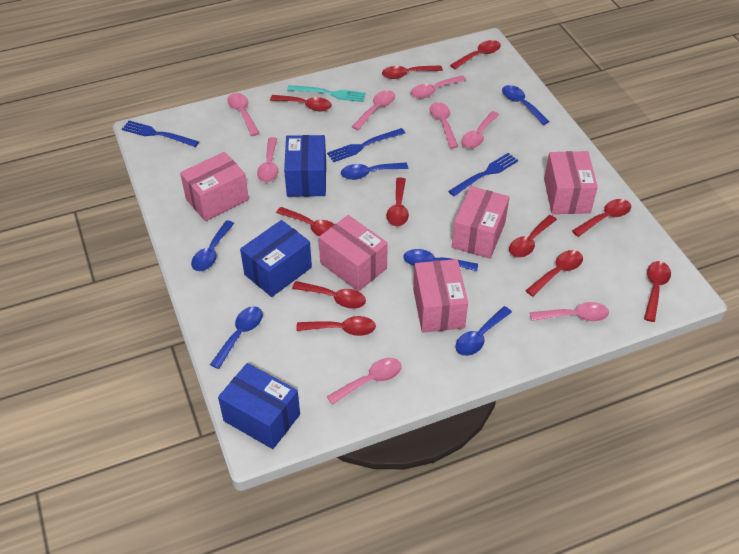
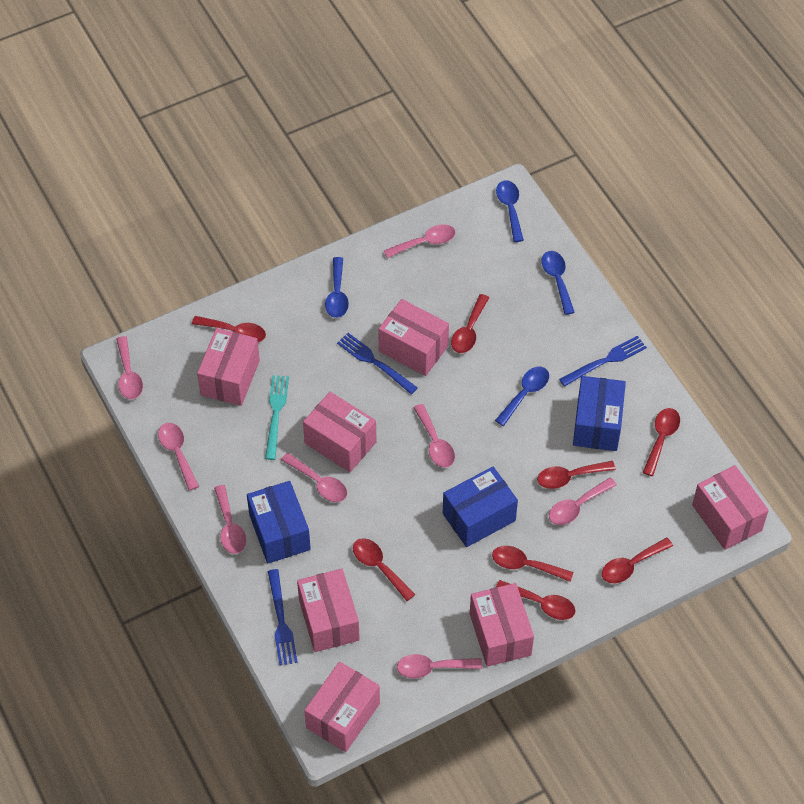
blue spoon: 6 -> 4
pink box: 5 -> 7
red spoon: 11 -> 8

